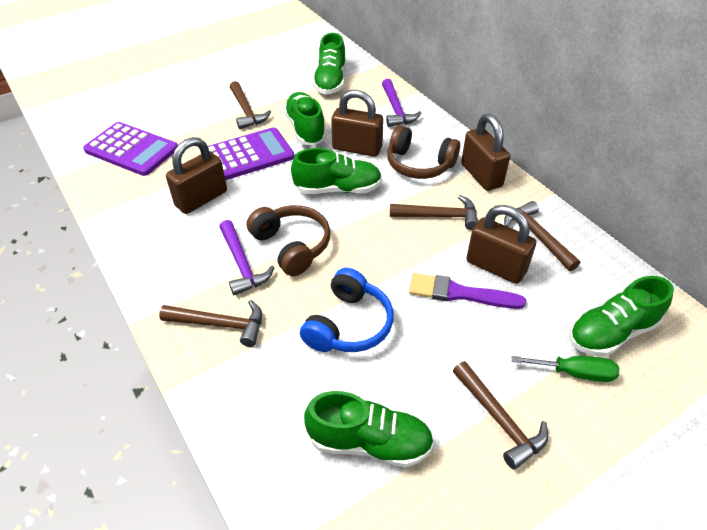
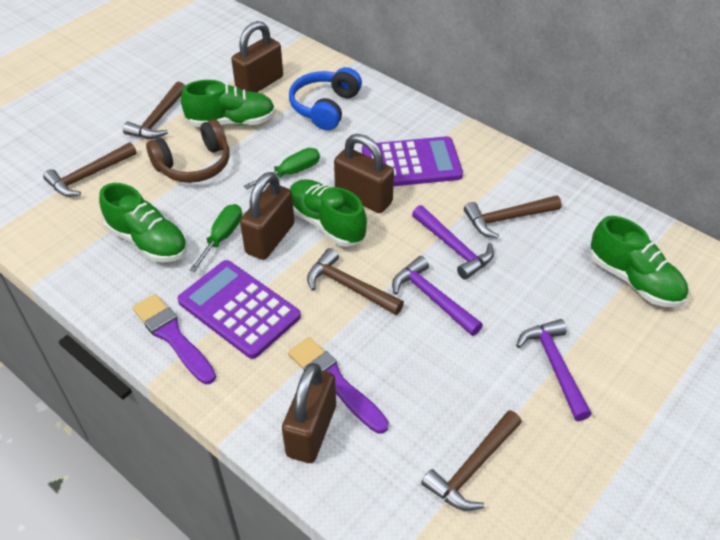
brown headphones: 2 -> 1
green screwdriver: 1 -> 2
green shoe: 5 -> 4
purple brush: 1 -> 2
purple hammer: 2 -> 3

